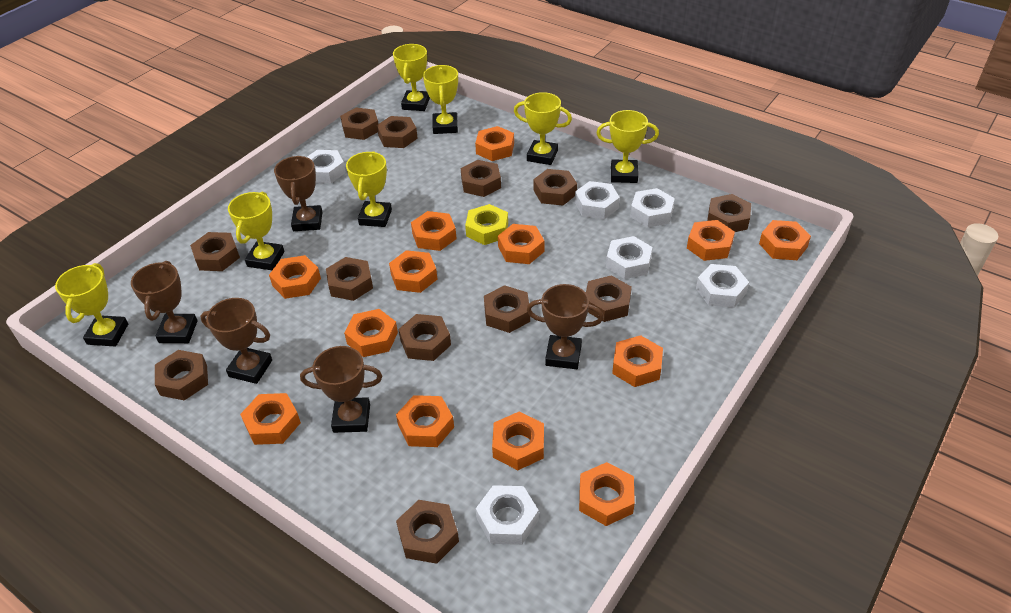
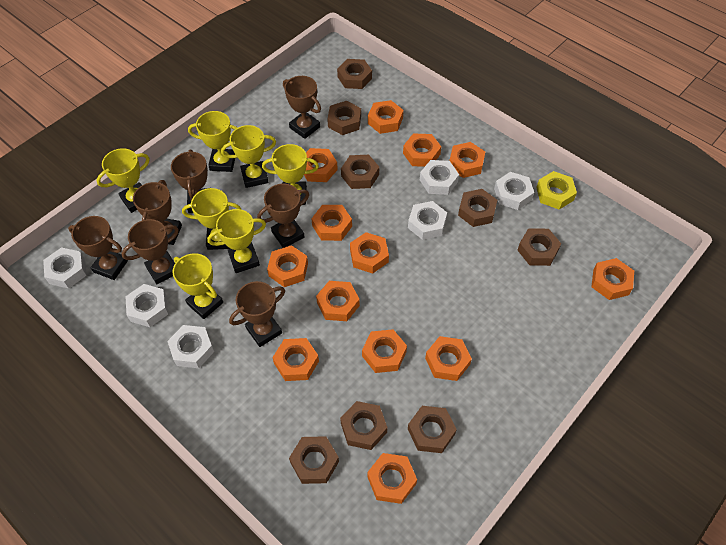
brown nut: 12 -> 8
brown trophy: 5 -> 7

